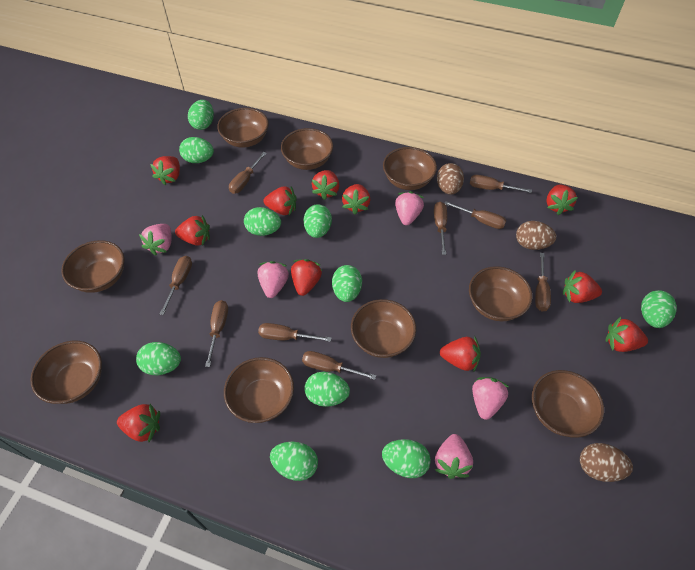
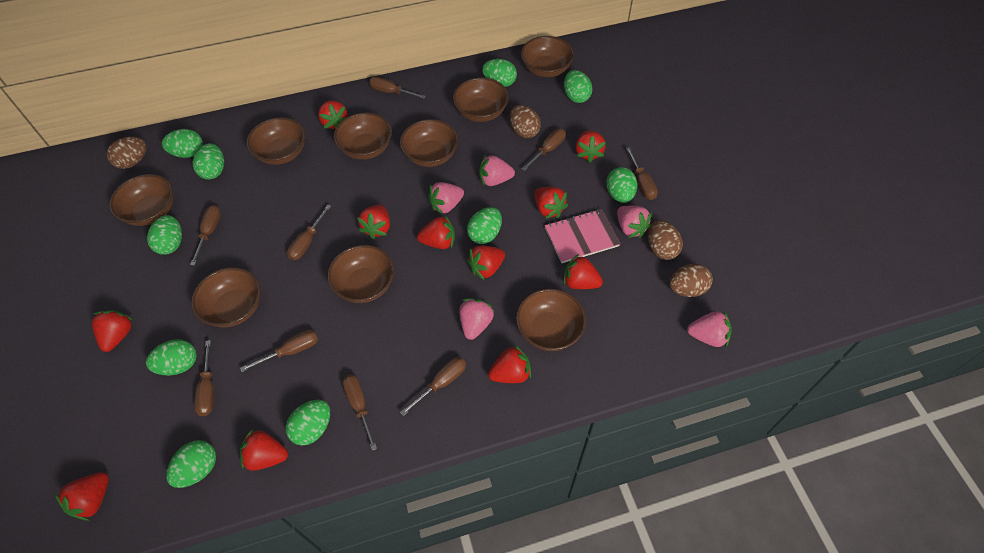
brown egg: 3 -> 4
pink notebook: 0 -> 1

